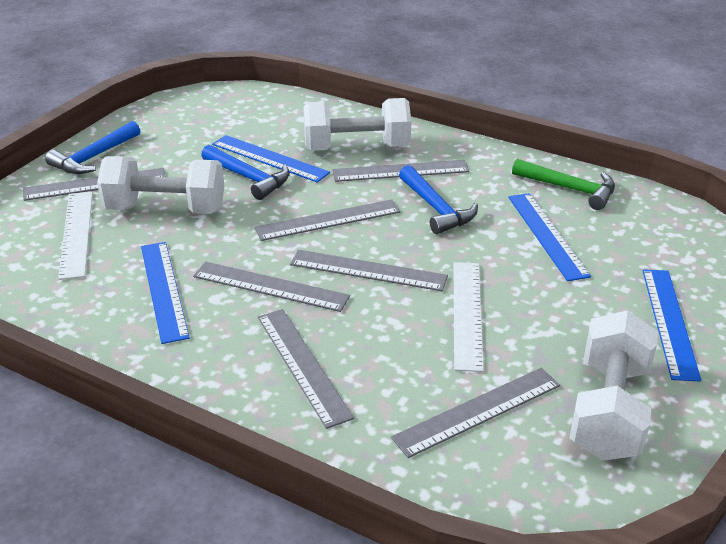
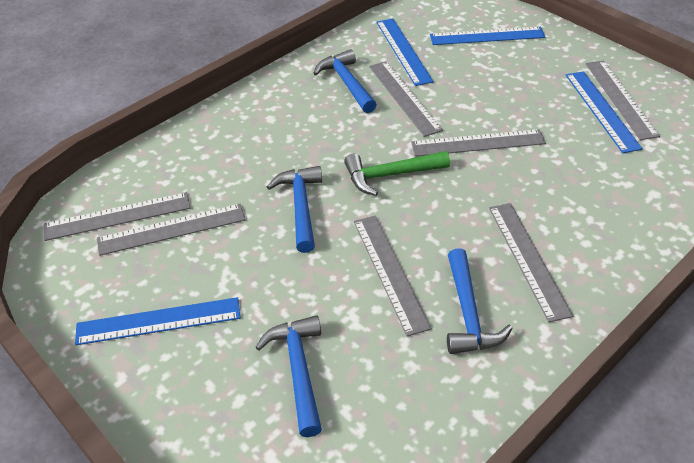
blue hammer: 3 -> 4
white dumbbell: 3 -> 0
white ruler: 2 -> 0

